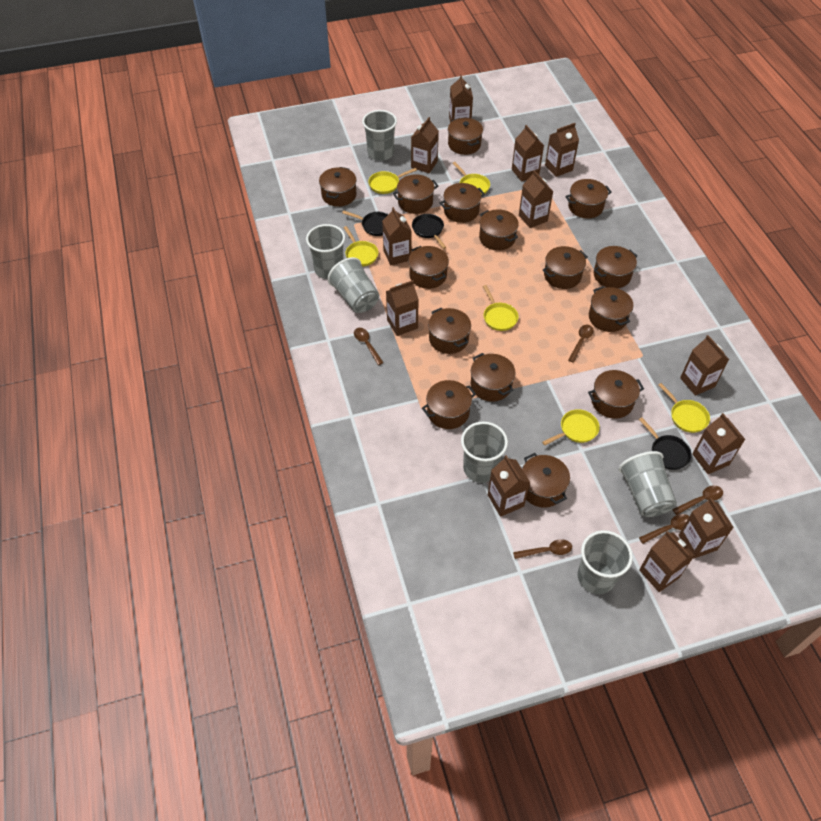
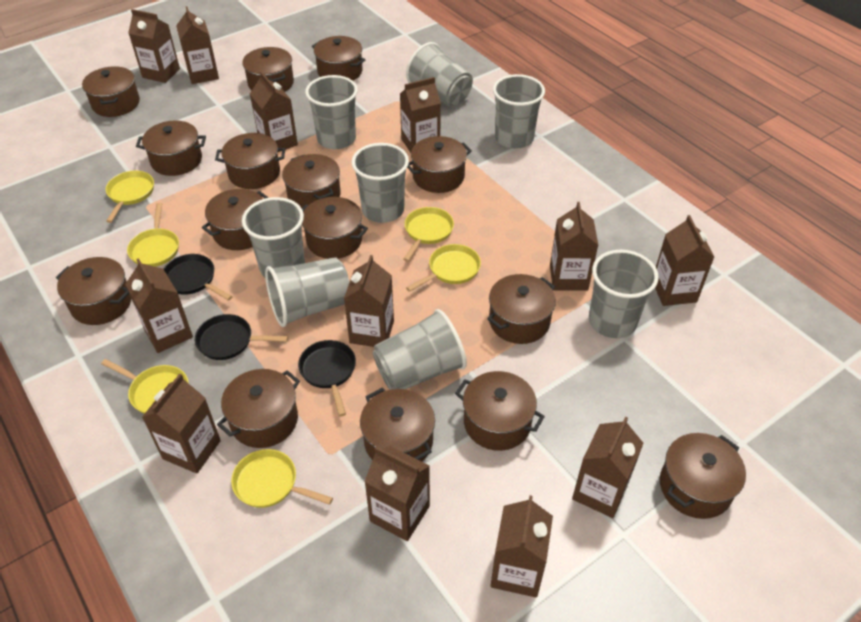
brown spoon: 5 -> 0
grey cup: 6 -> 8

